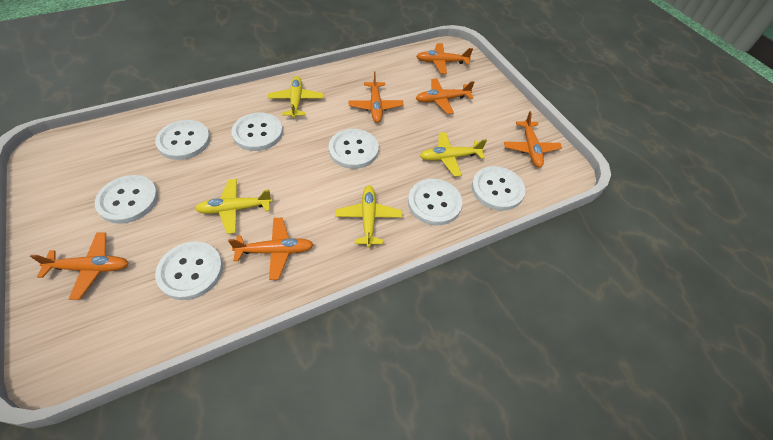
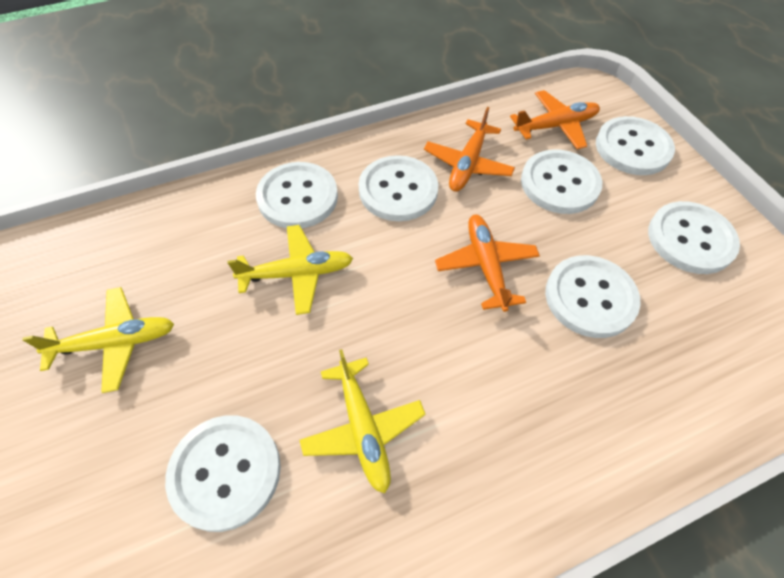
orange plane: 6 -> 3
yellow plane: 4 -> 3

